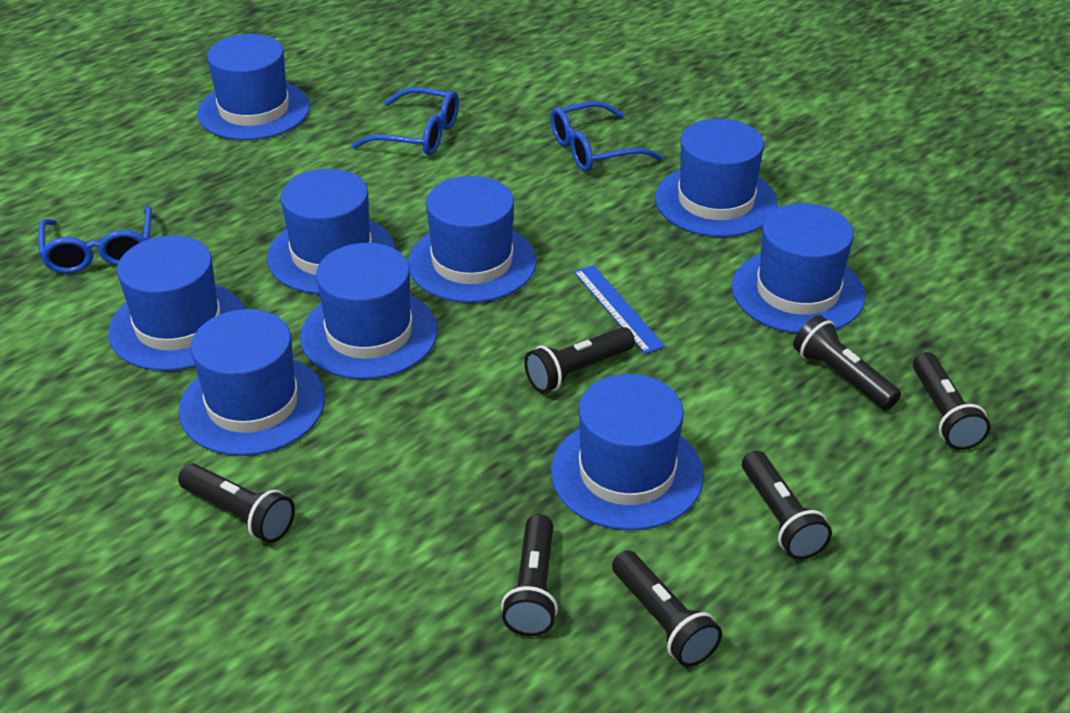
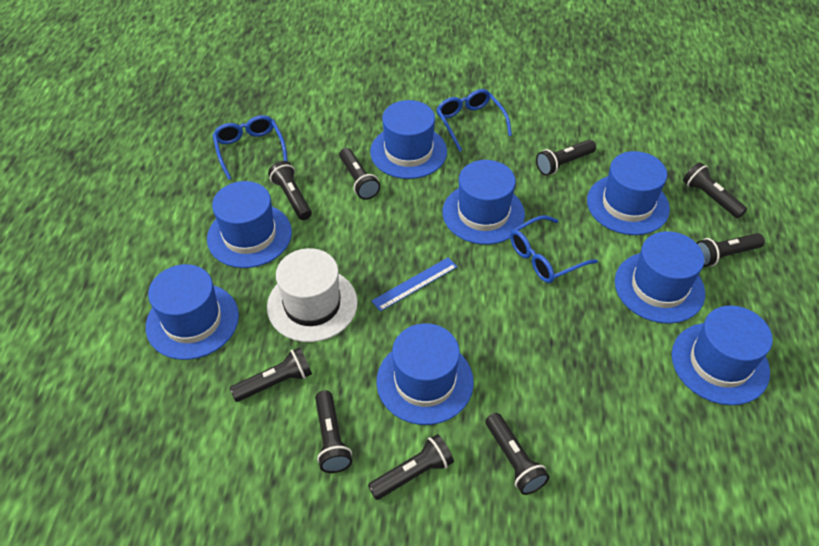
black flashlight: 7 -> 9
blue hat: 9 -> 8
white hat: 0 -> 1

